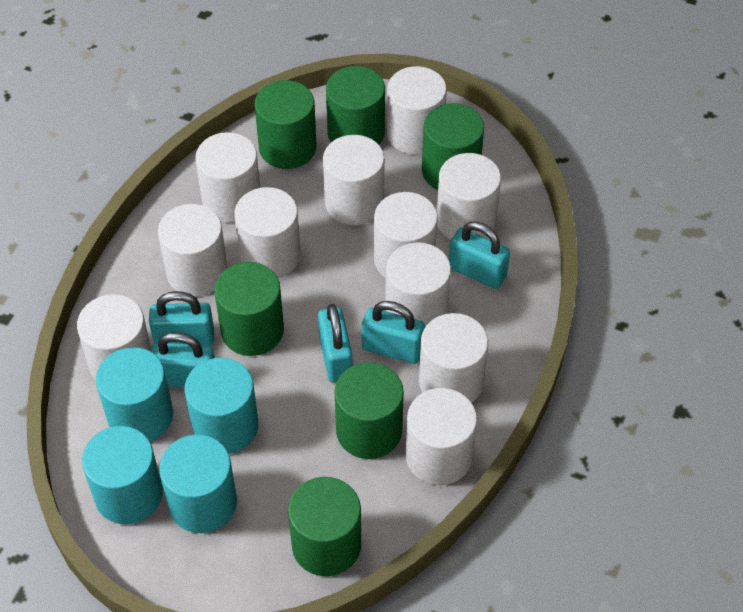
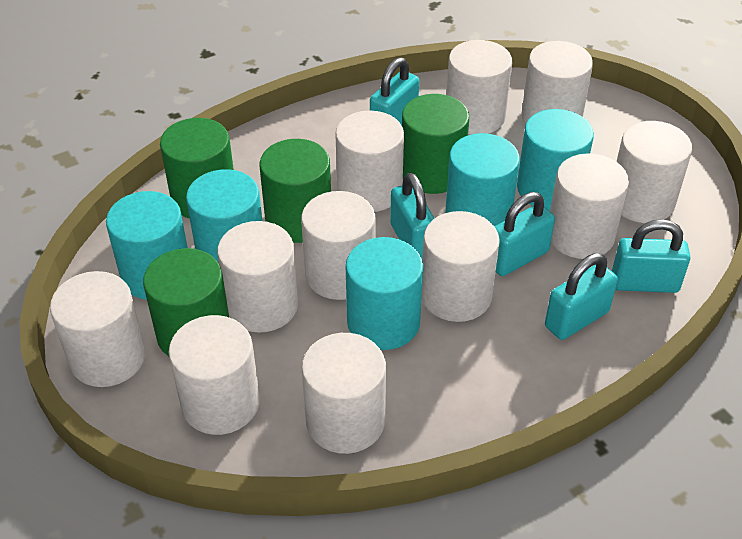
green cylinder: 6 -> 4
turquoise cylinder: 4 -> 5

